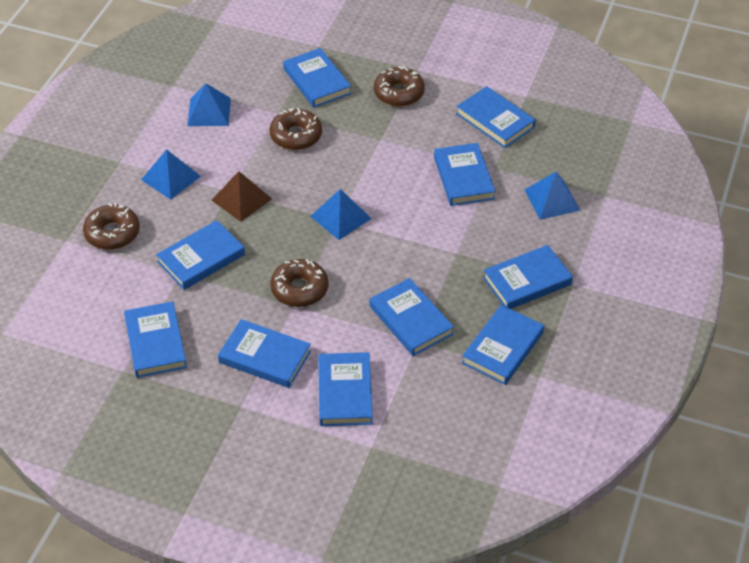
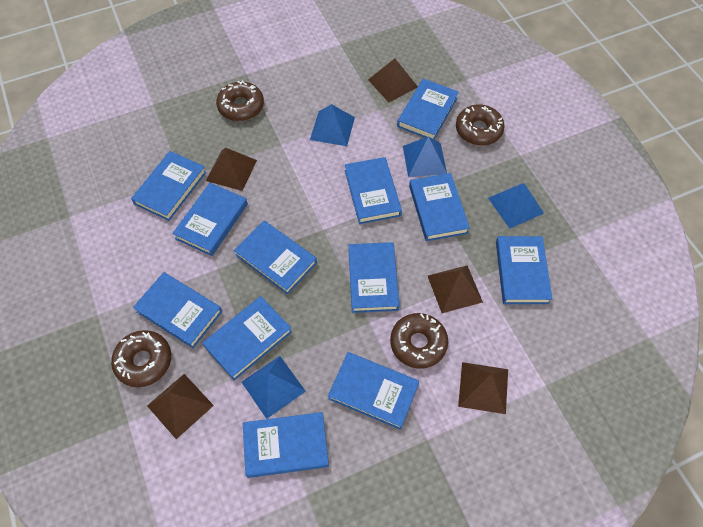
blue book: 10 -> 12
brown pyramid: 1 -> 5

